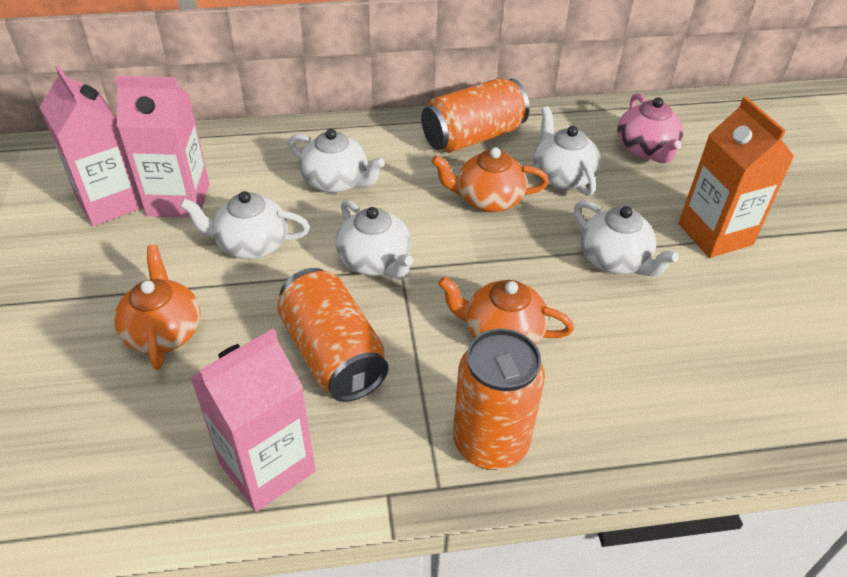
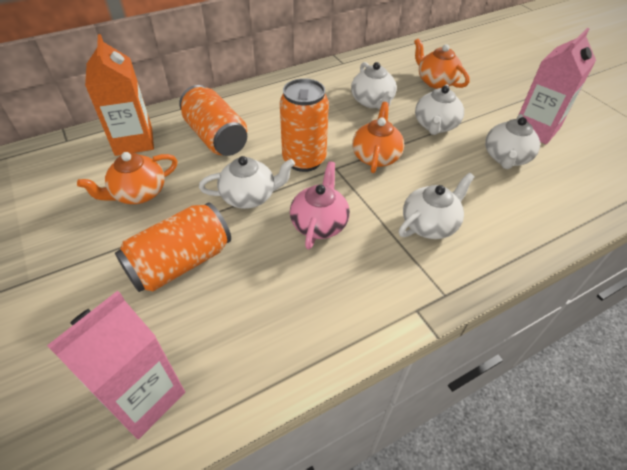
pink carton: 3 -> 2

